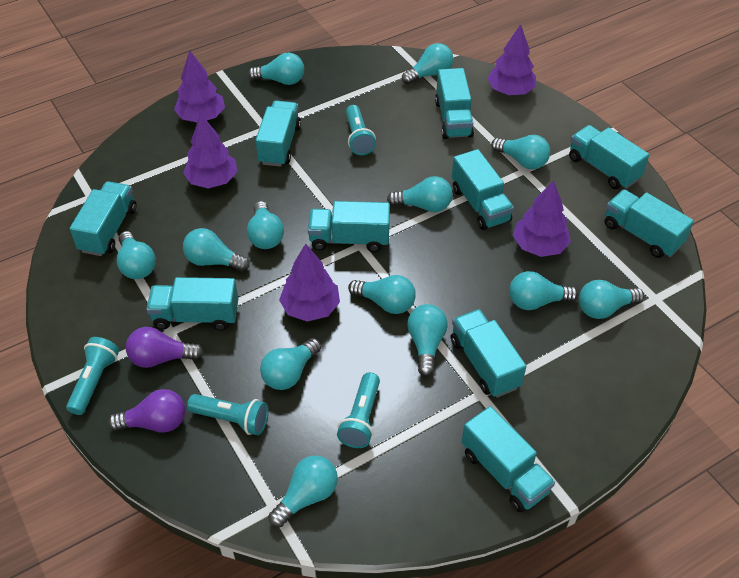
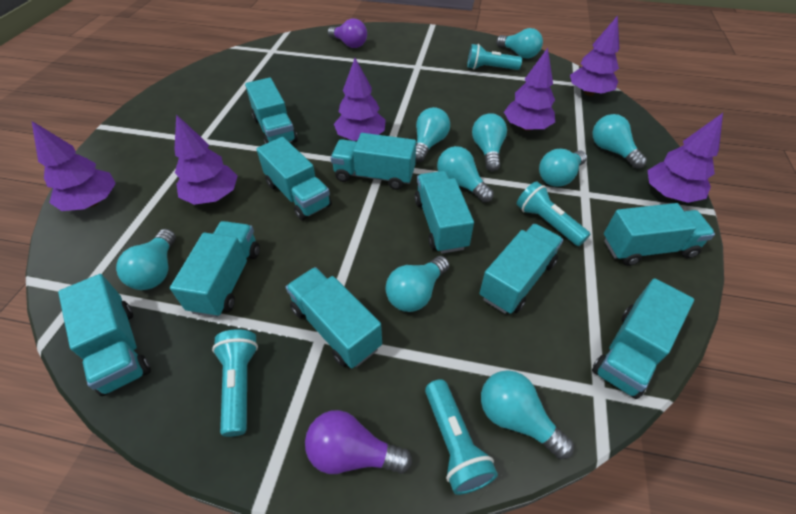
purple tree: 5 -> 6
turquoise light bulb: 13 -> 9

